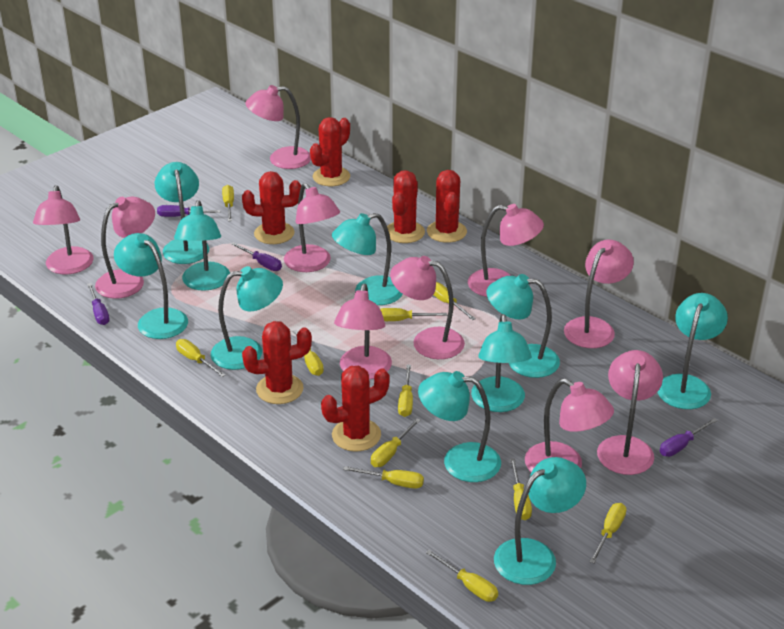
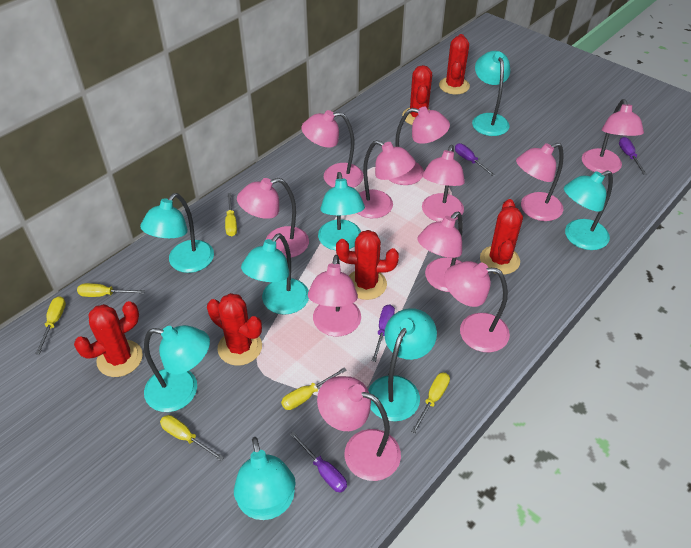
pink lamp: 10 -> 11
turquoise lamp: 10 -> 8
yellow screwdriver: 11 -> 6

